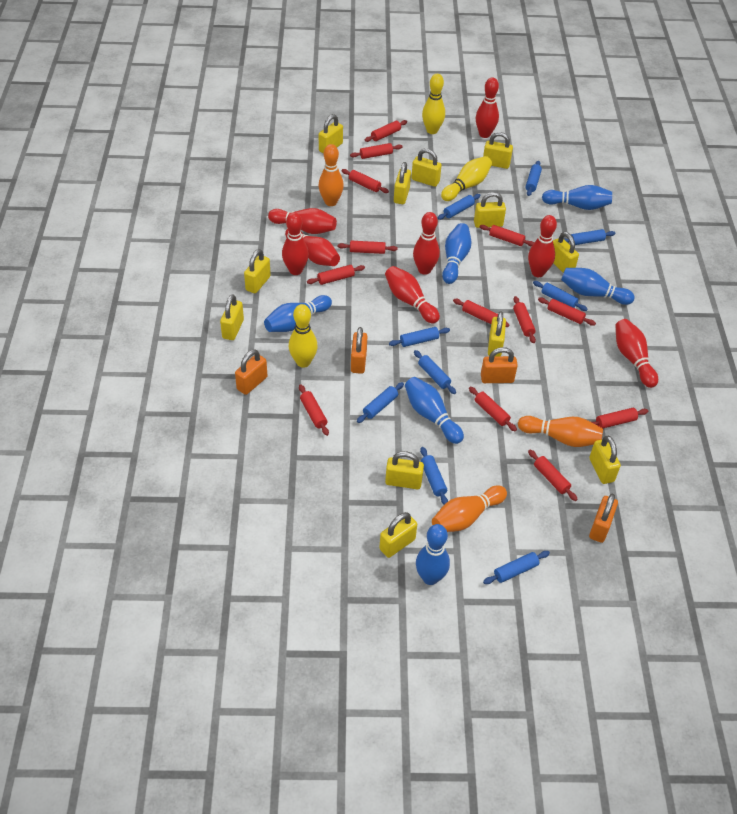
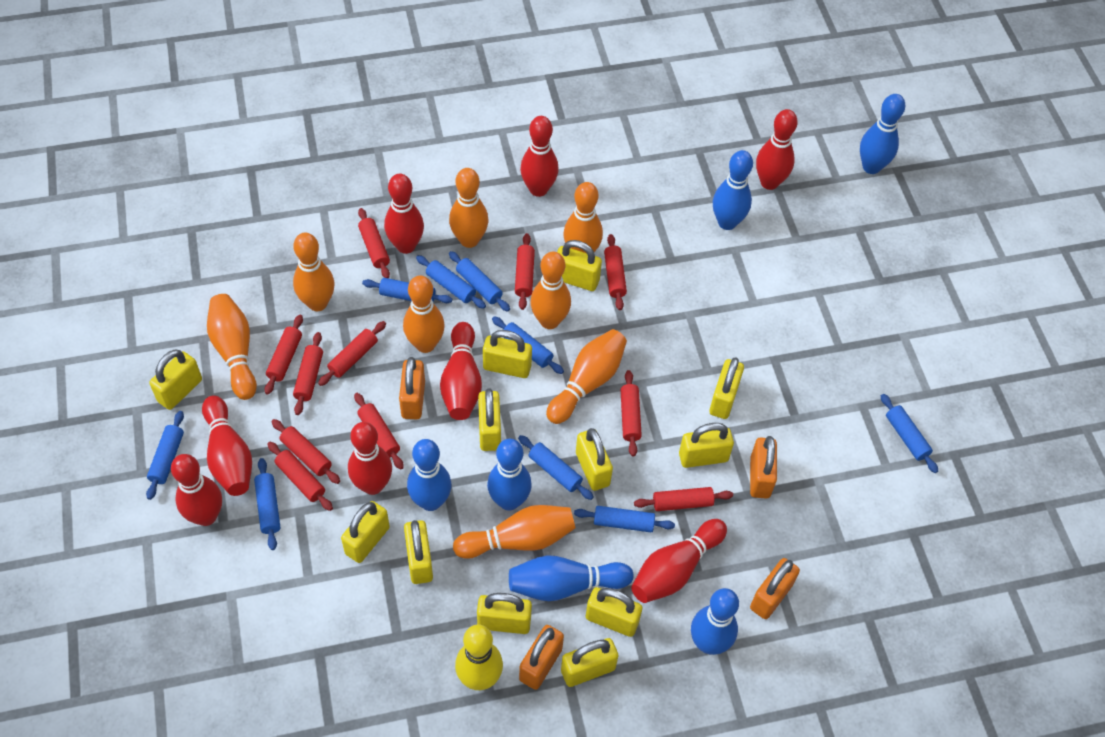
orange bowling pin: 3 -> 8
red rolling pin: 13 -> 11
yellow bowling pin: 3 -> 1

